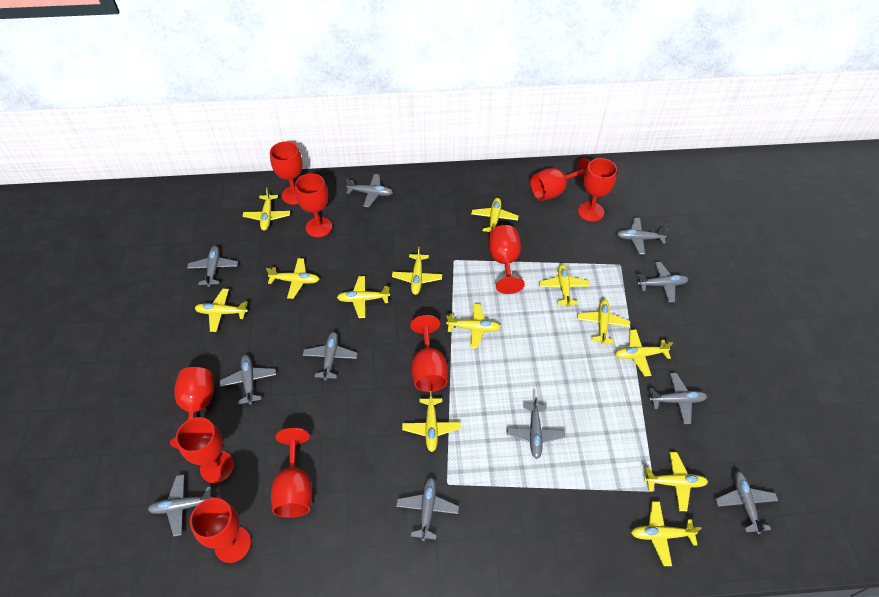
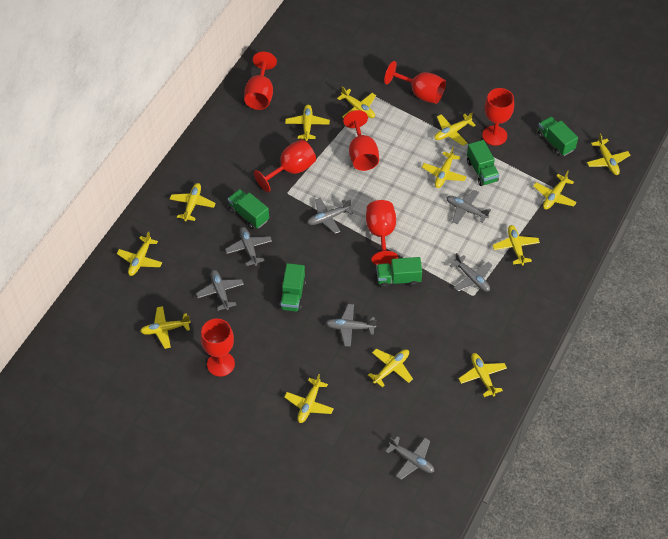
green truck: 0 -> 5
grey plane: 11 -> 7
red goblet: 10 -> 7

